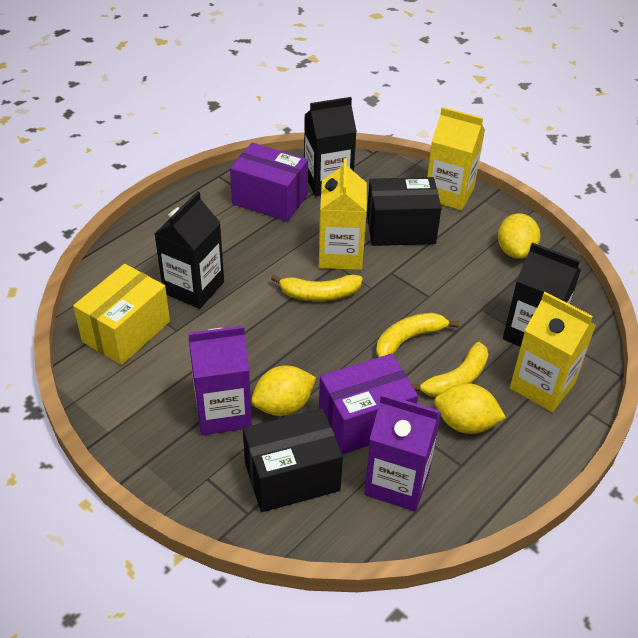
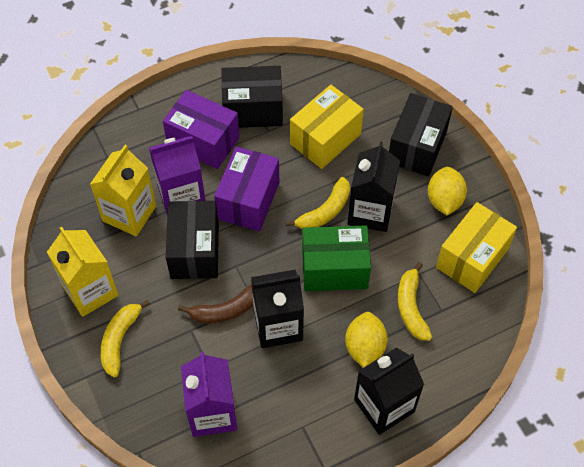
black box: 2 -> 3
brown banana: 0 -> 1
green box: 0 -> 1
yellow box: 1 -> 2
yellow carton: 3 -> 2
yellow lemon: 3 -> 2

